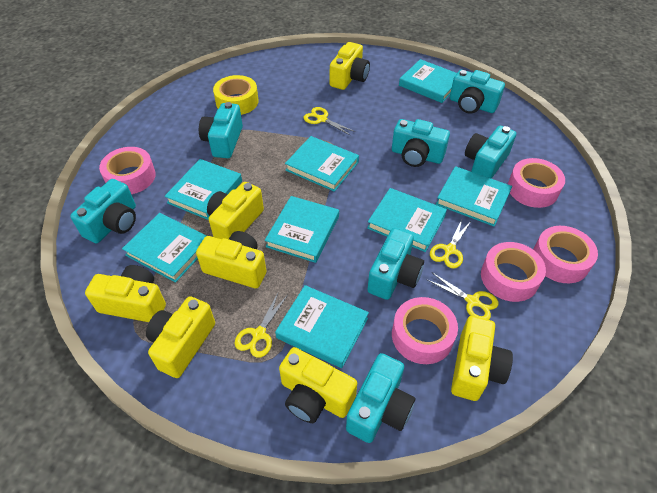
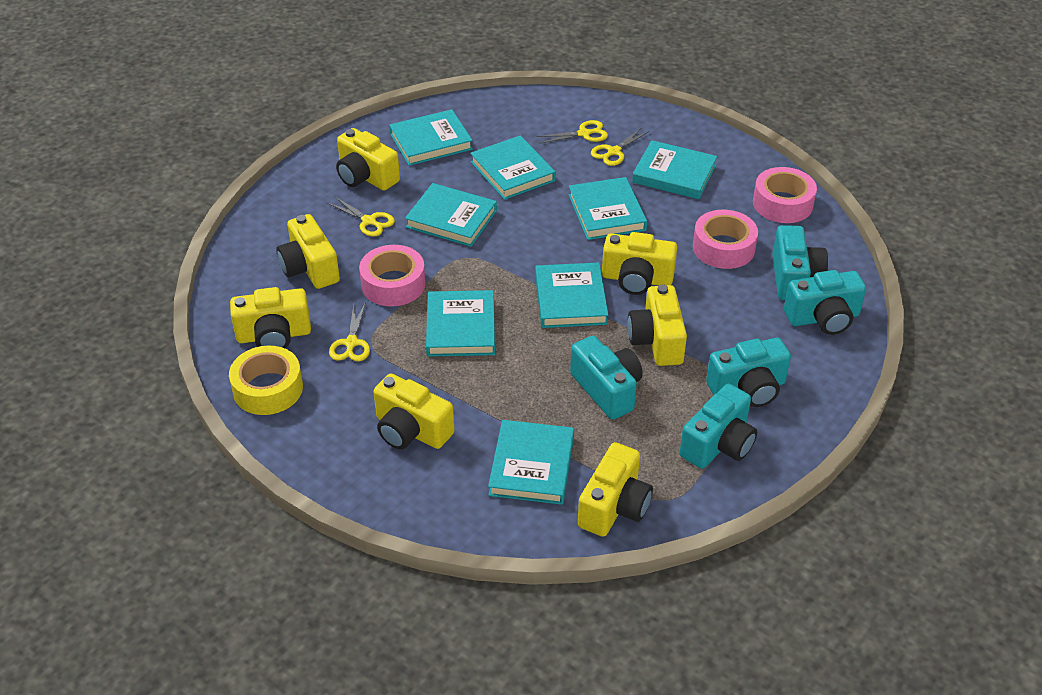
pink tape: 5 -> 3
turquoise camera: 7 -> 5

